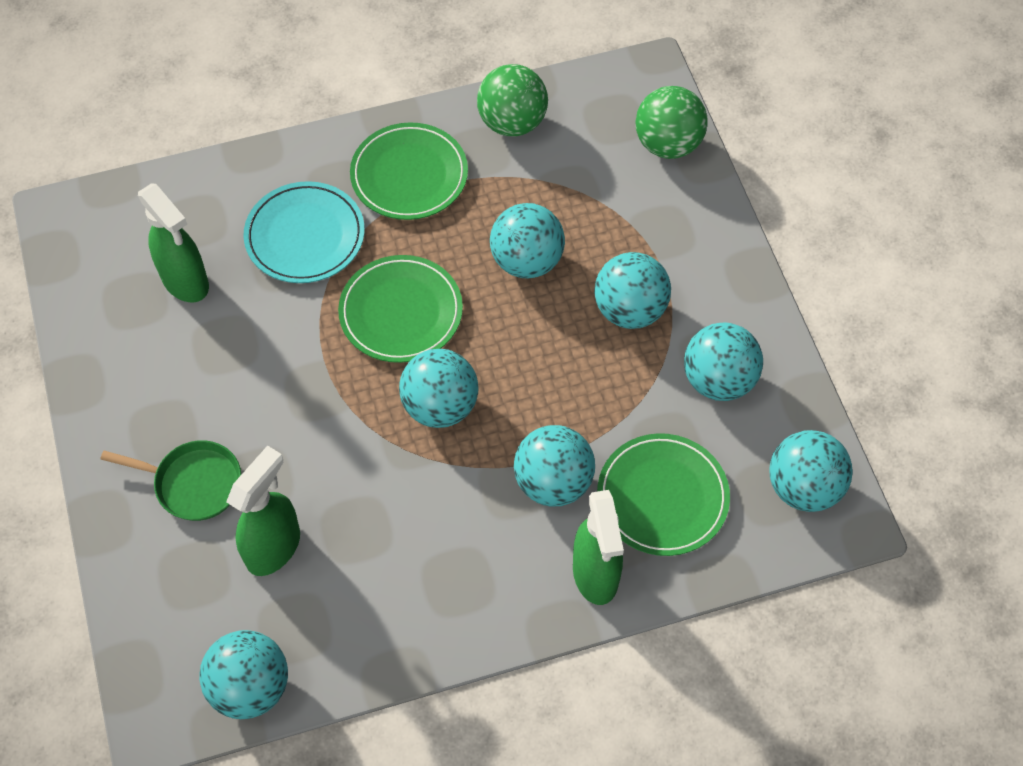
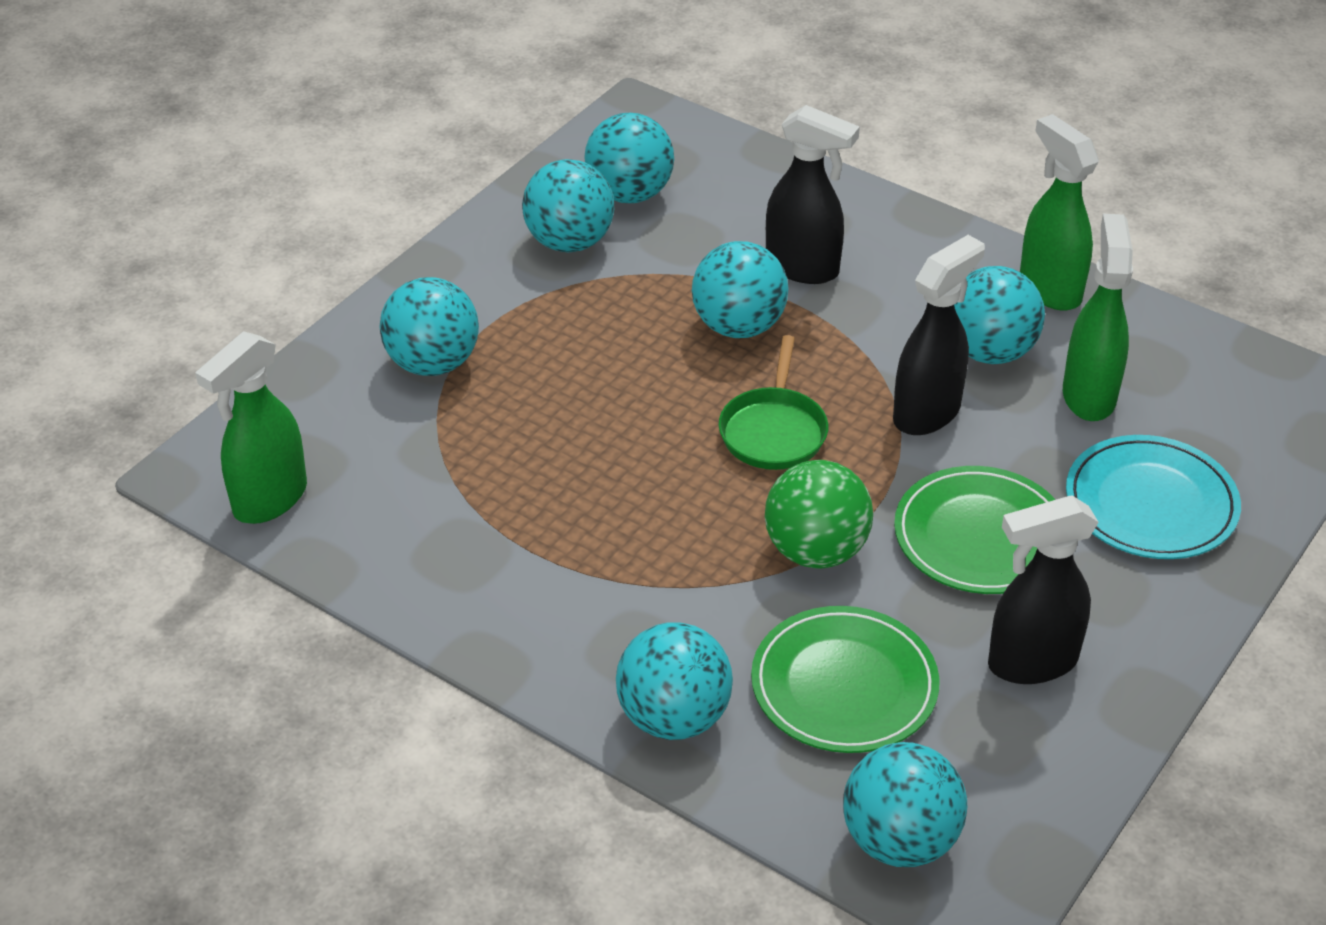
black spray bottle: 0 -> 3
green ball: 2 -> 1
green plate: 3 -> 2

